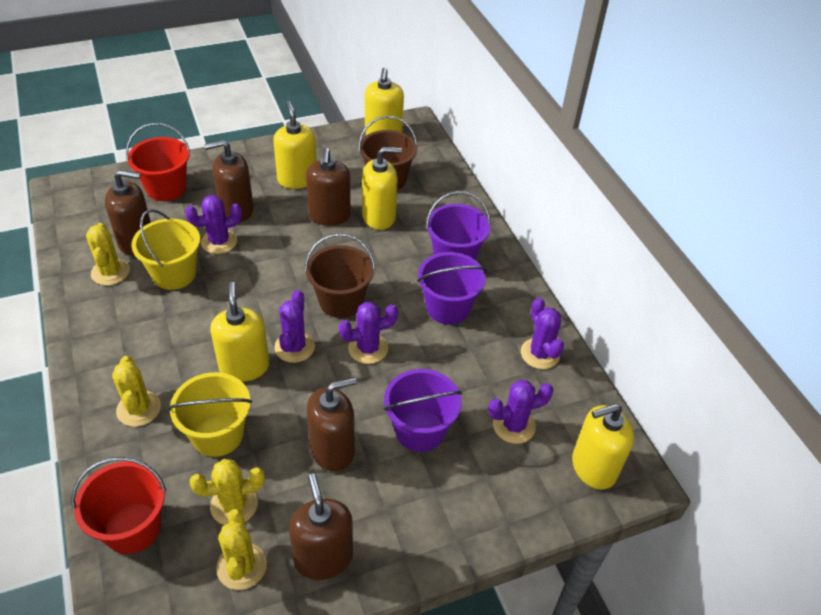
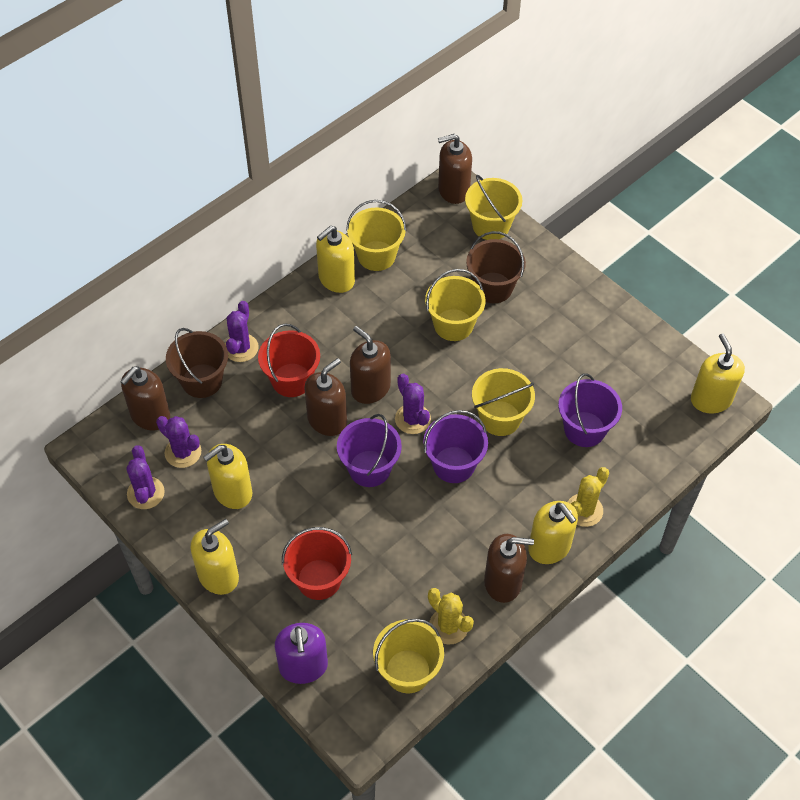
purple cactus: 5 -> 4
purple soap dispenser: 0 -> 1
yellow bucket: 2 -> 5
yellow cactus: 4 -> 2

